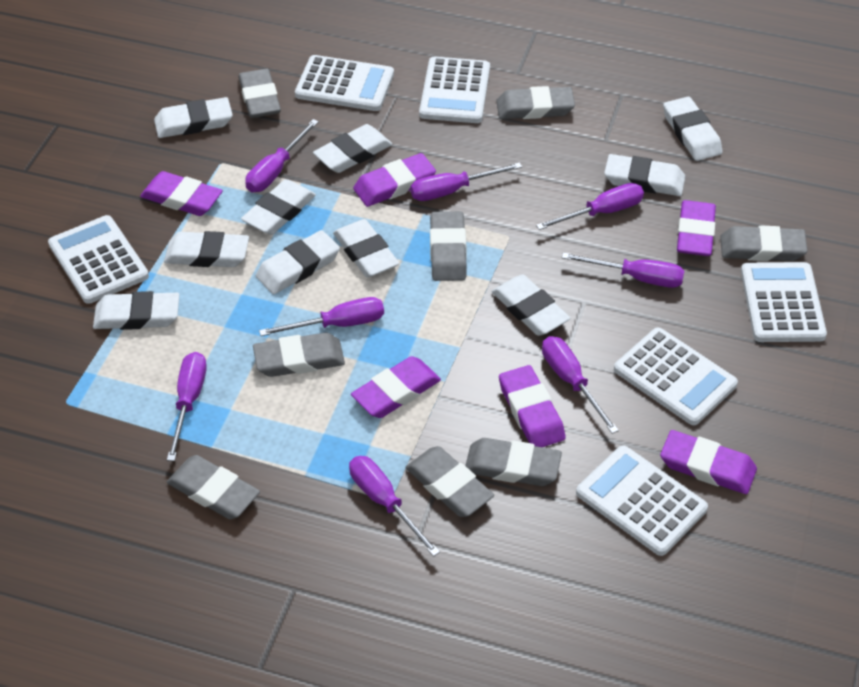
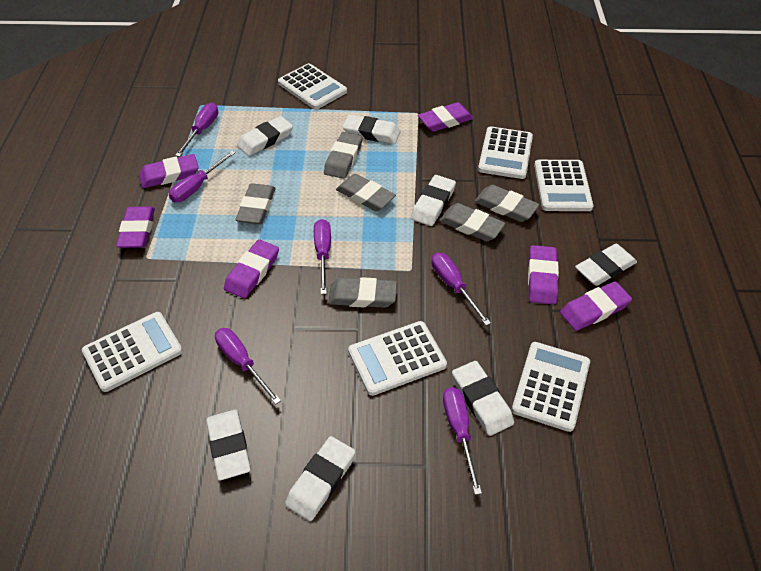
grey eraser: 8 -> 6
purple screwdriver: 8 -> 6
white eraser: 10 -> 7

